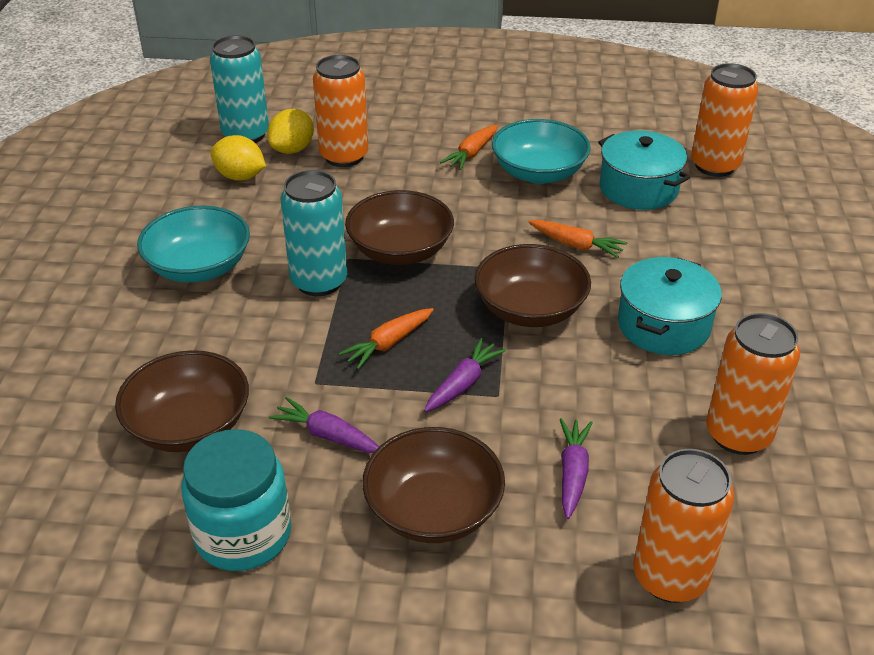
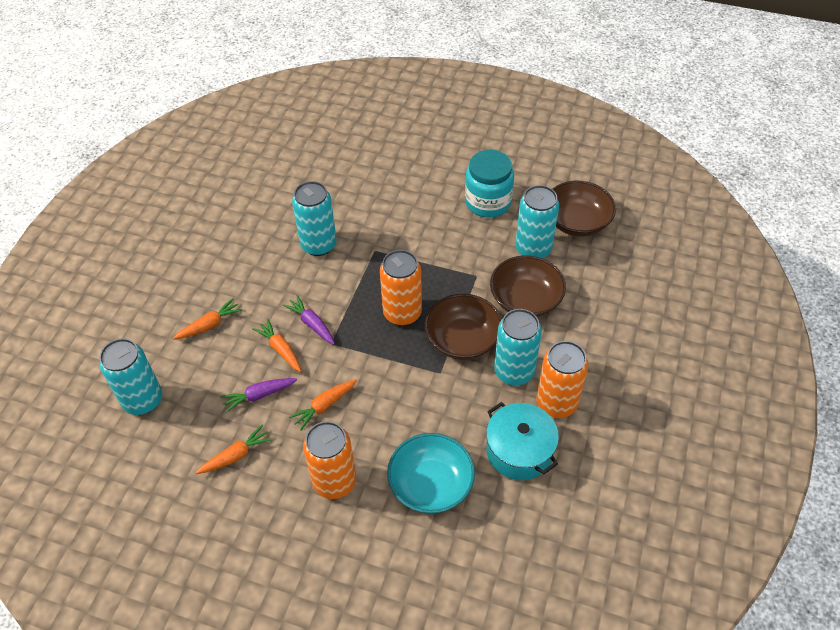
brown bowl: 4 -> 3
orange can: 4 -> 3
orange carrot: 3 -> 4
purple carrot: 3 -> 2
turquoise bowl: 2 -> 1
turquoise can: 2 -> 4
turquoise pot: 2 -> 1
yellow lemon: 2 -> 0

